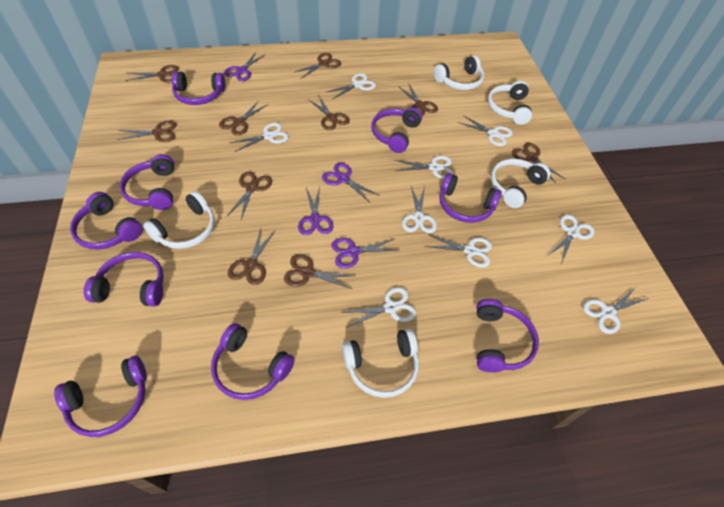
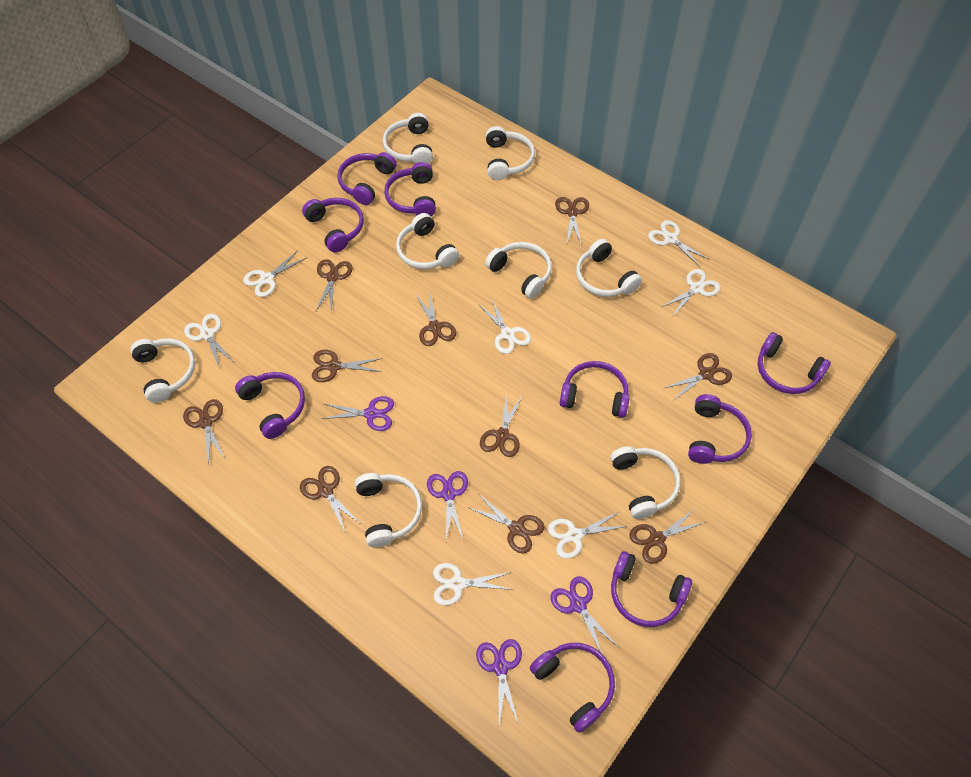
white headphones: 5 -> 8
white scissors: 9 -> 7

